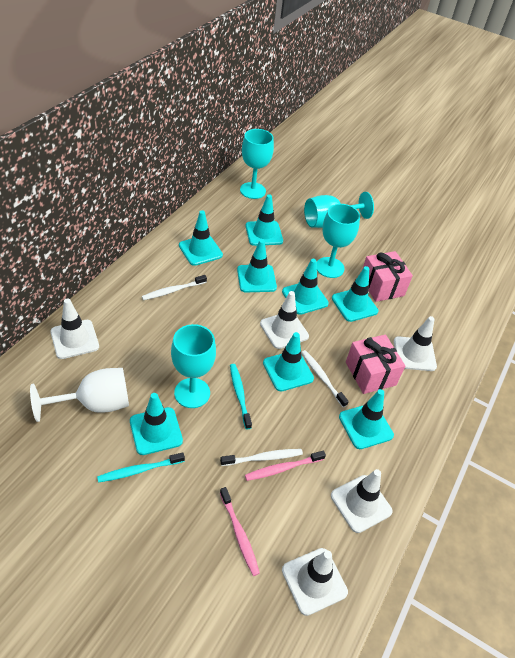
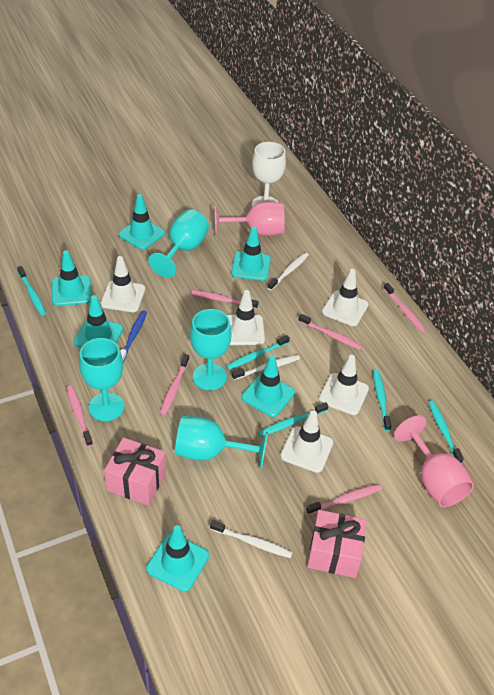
blue toothbrush: 0 -> 1
pink goblet: 0 -> 2
pink toothbrush: 2 -> 6
turquoise toothbrush: 2 -> 5
turquoise traffic cone: 8 -> 6

